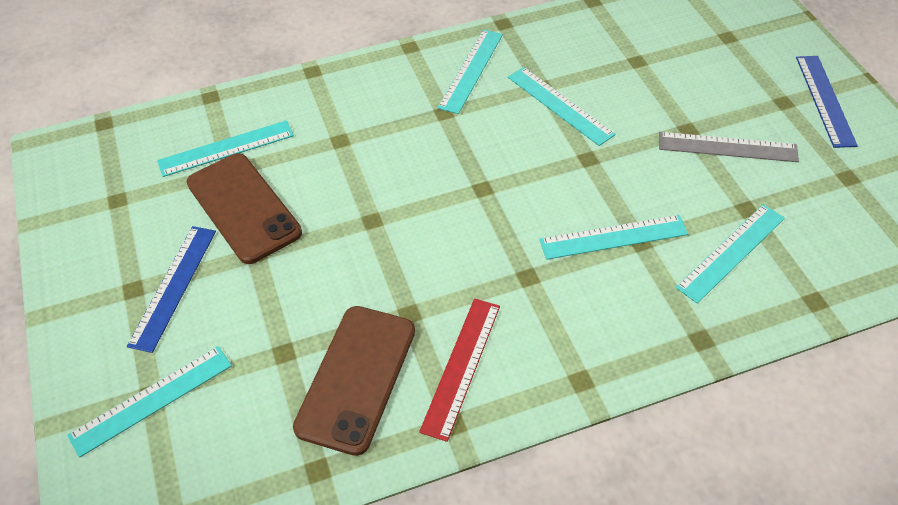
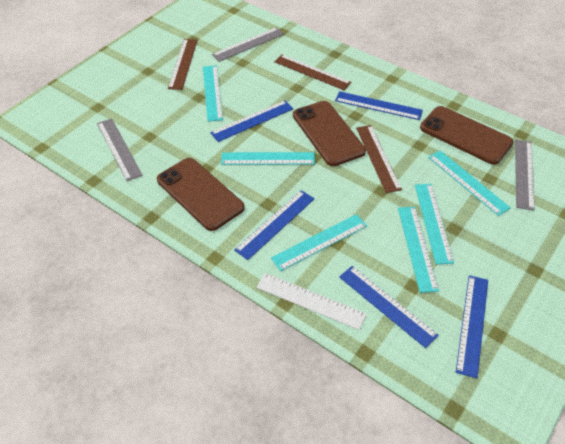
blue ruler: 2 -> 5
brown phone: 2 -> 3
brown ruler: 0 -> 3
grey ruler: 1 -> 3
red ruler: 1 -> 0
white ruler: 0 -> 1

